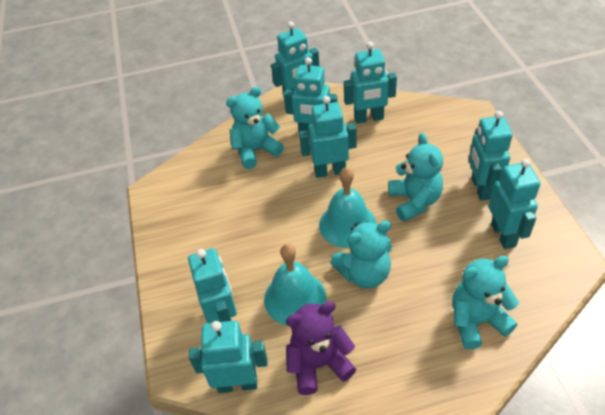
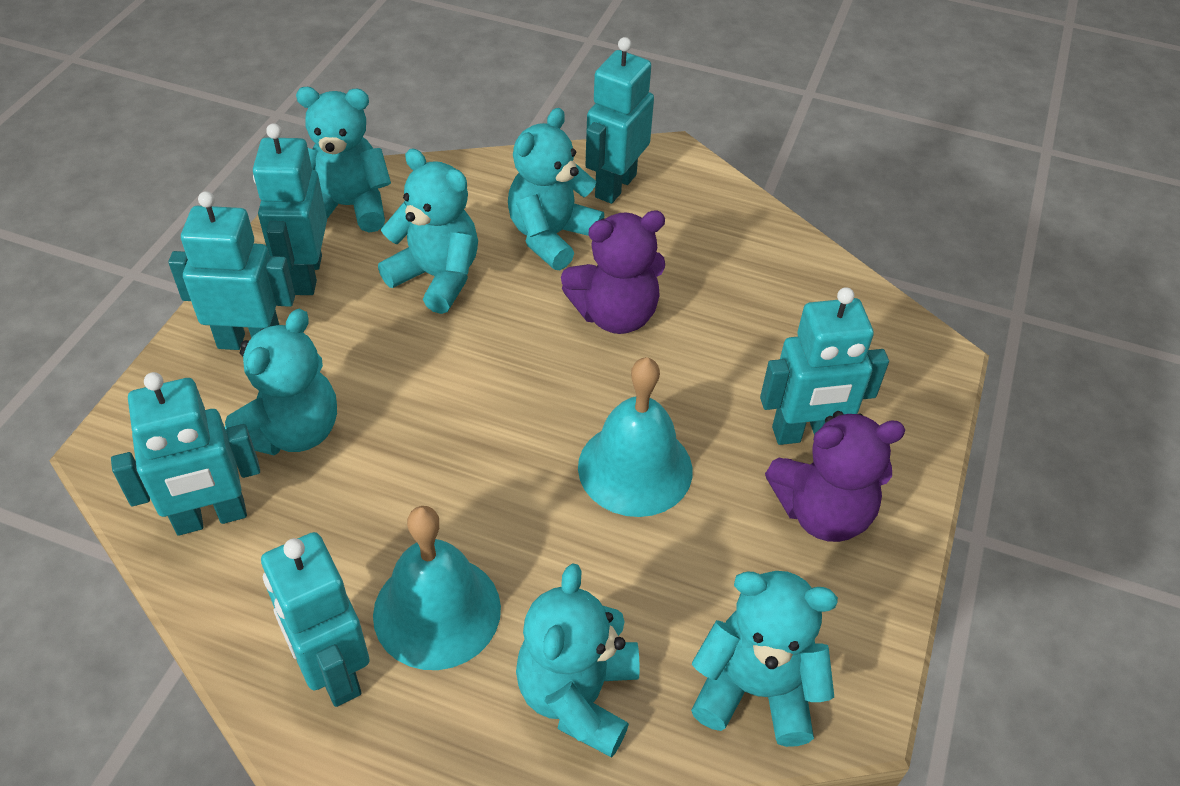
purple teddy bear: 1 -> 2
turquoise robot: 8 -> 6
turquoise teddy bear: 4 -> 6

